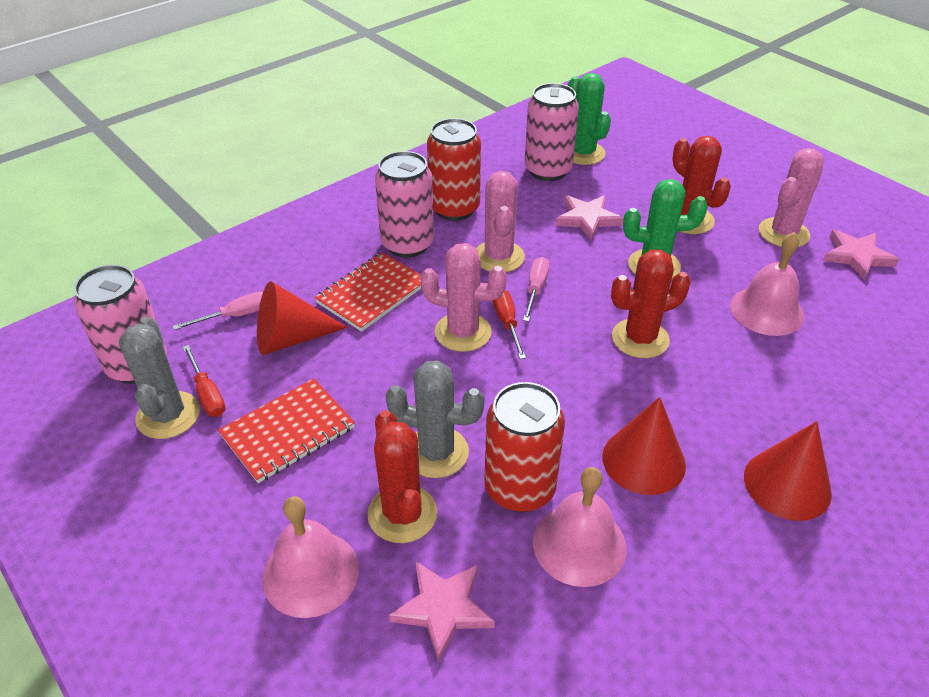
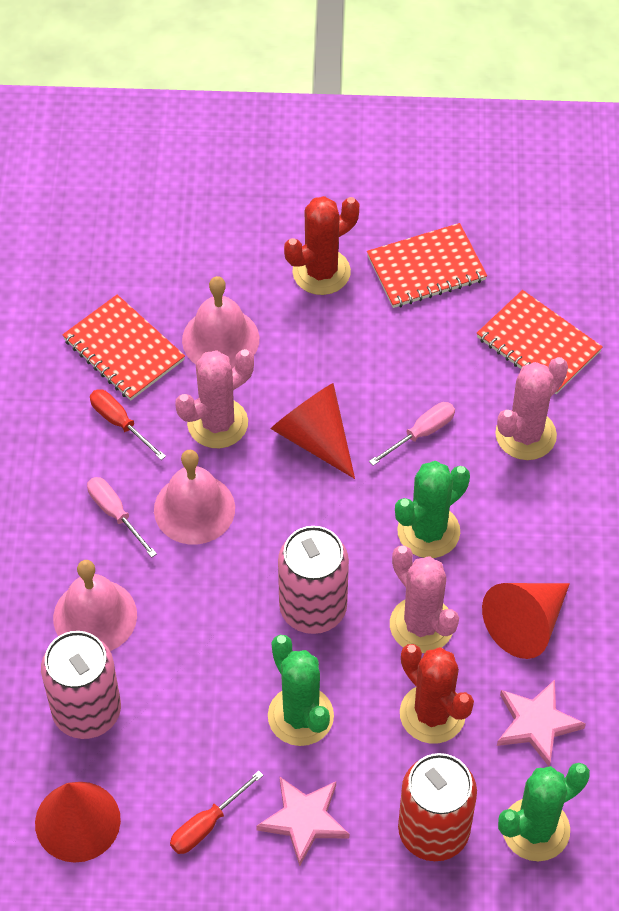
green cactus: 2 -> 3
grey cactus: 2 -> 0
pink can: 3 -> 2
pink star: 3 -> 2
red cactus: 3 -> 2
red can: 2 -> 1
red notebook: 2 -> 3

